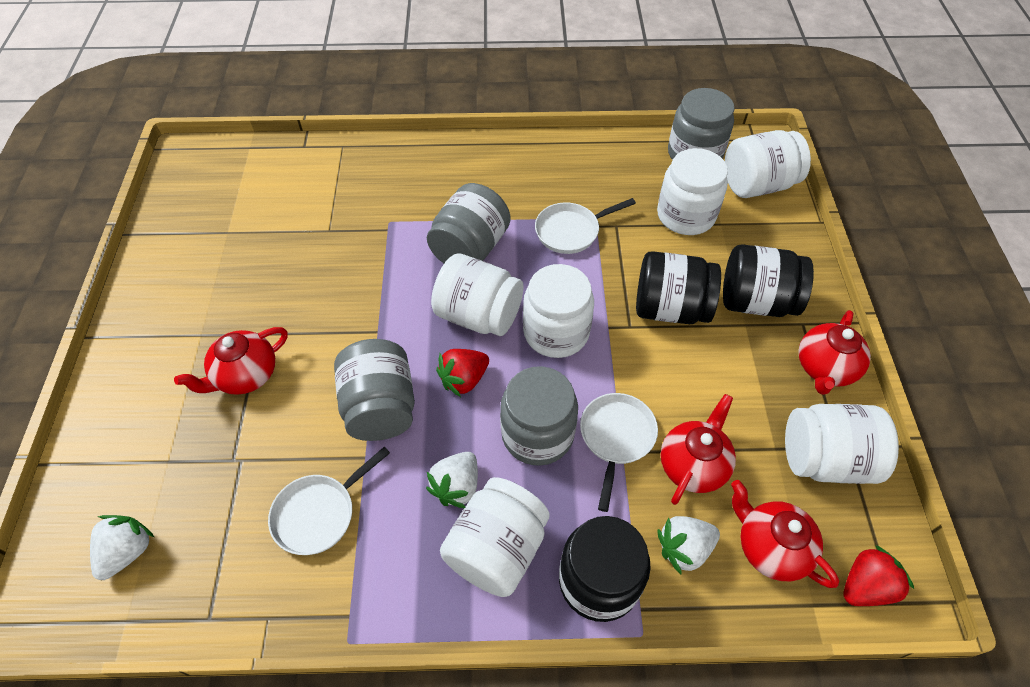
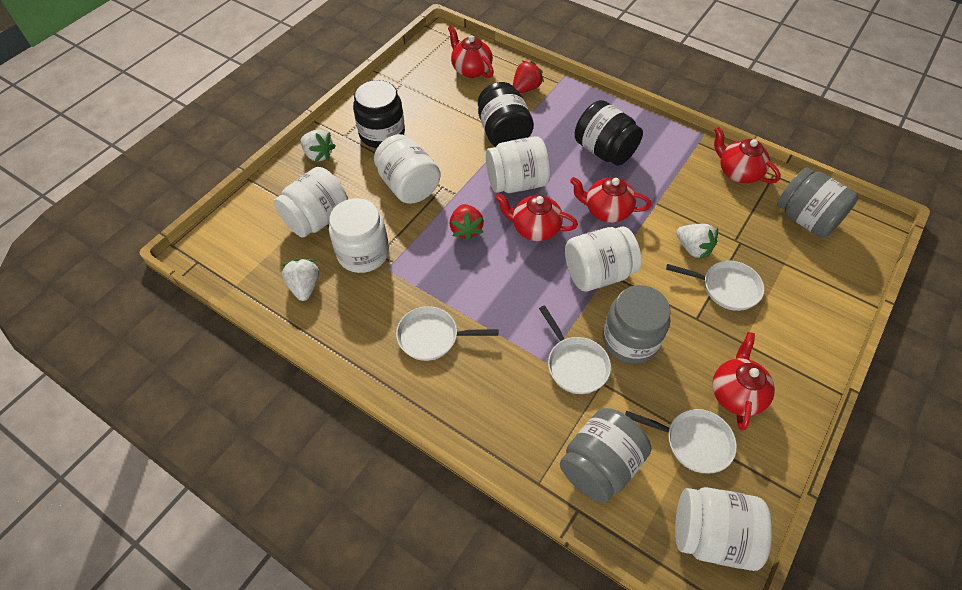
grey jar: 4 -> 3
red teapot: 4 -> 5
white pan: 3 -> 4

